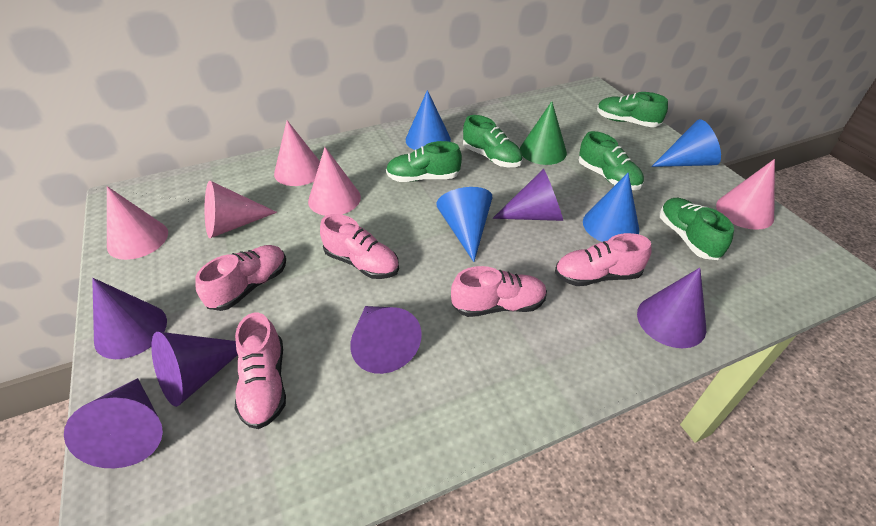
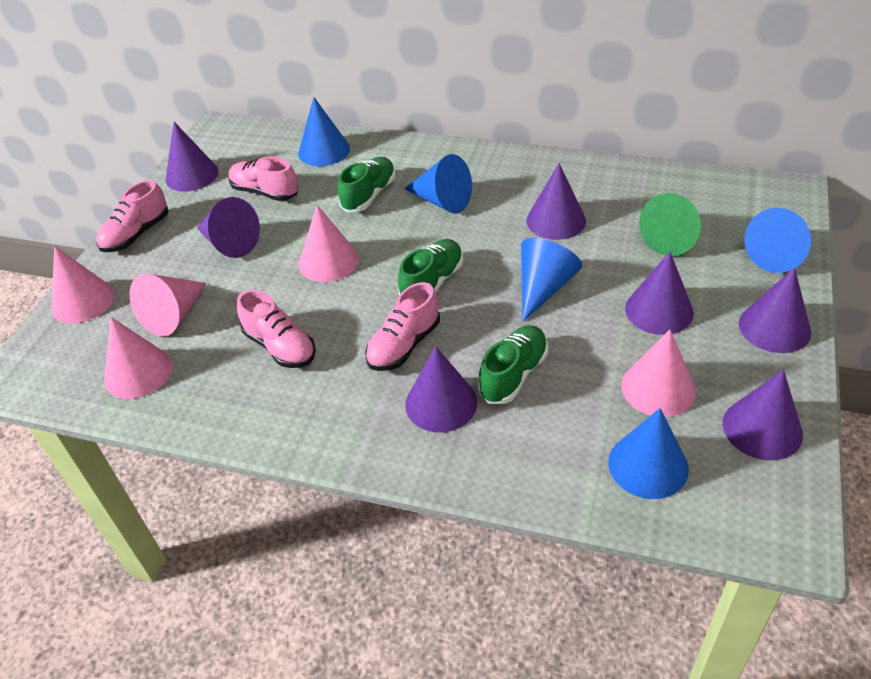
blue cone: 4 -> 5
green shoe: 5 -> 3
pink shoe: 5 -> 4
purple cone: 6 -> 7

